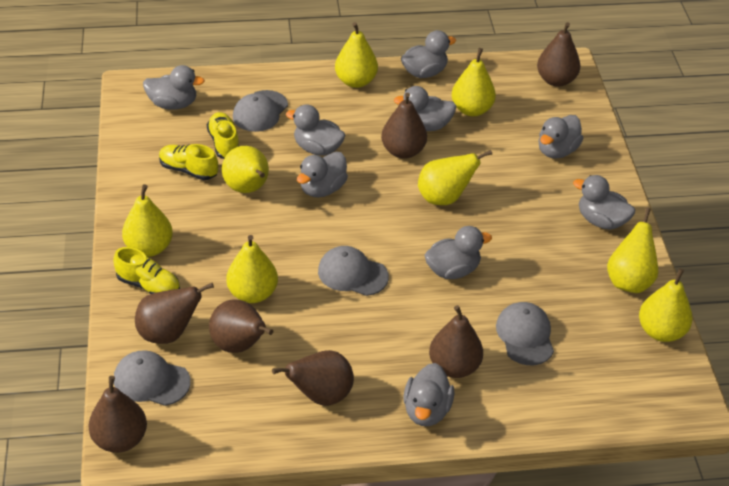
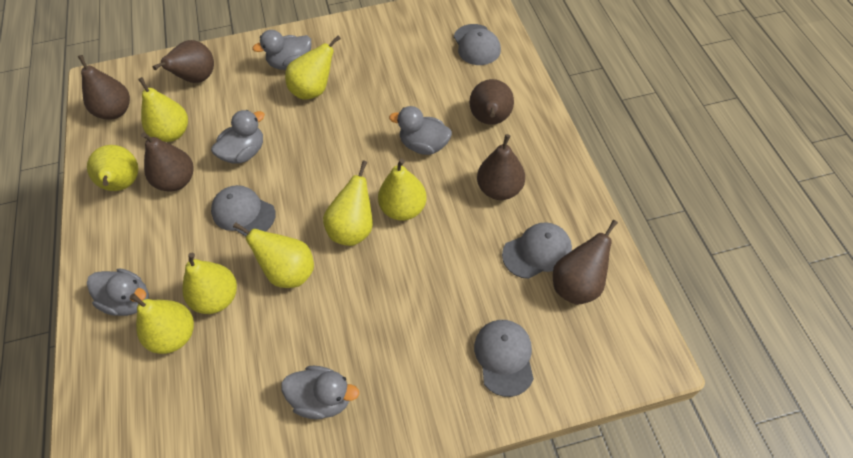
brown pear: 7 -> 6
grey duck: 9 -> 5
yellow shoe: 3 -> 0

